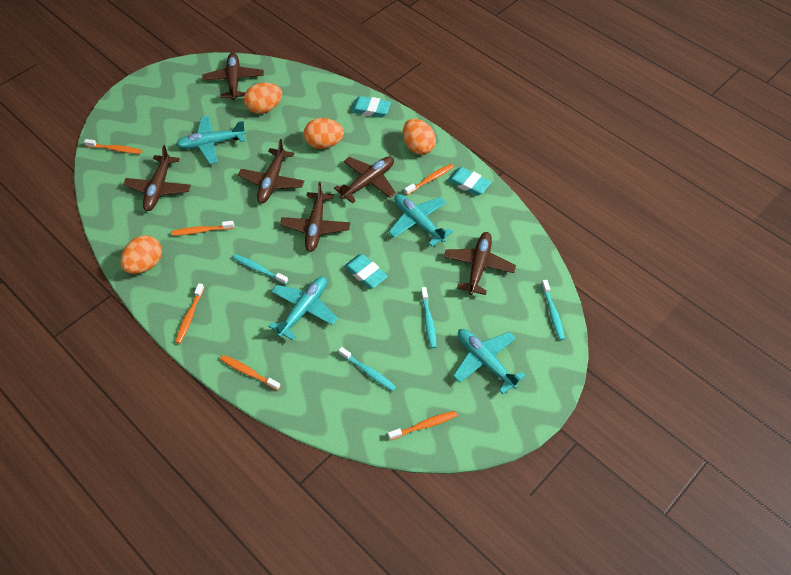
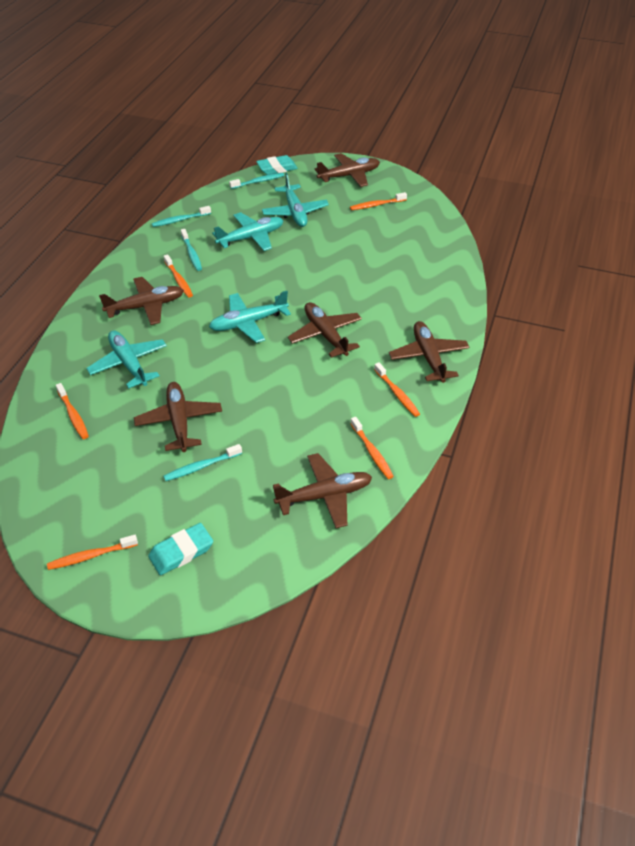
orange egg: 4 -> 0
turquoise eraser: 3 -> 2

